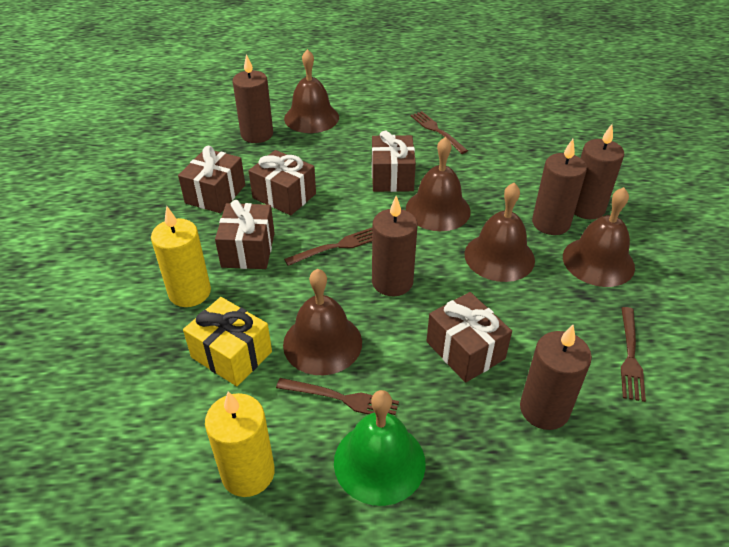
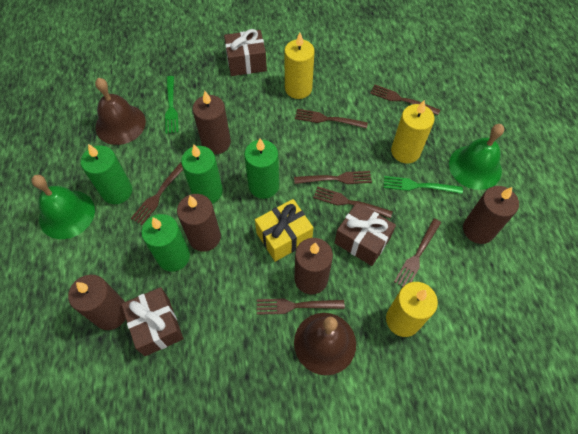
brown bell: 5 -> 2
brown fork: 4 -> 7
brown gift: 5 -> 3
green bell: 1 -> 2
green candle: 0 -> 4
green fork: 0 -> 2
yellow candle: 2 -> 3

